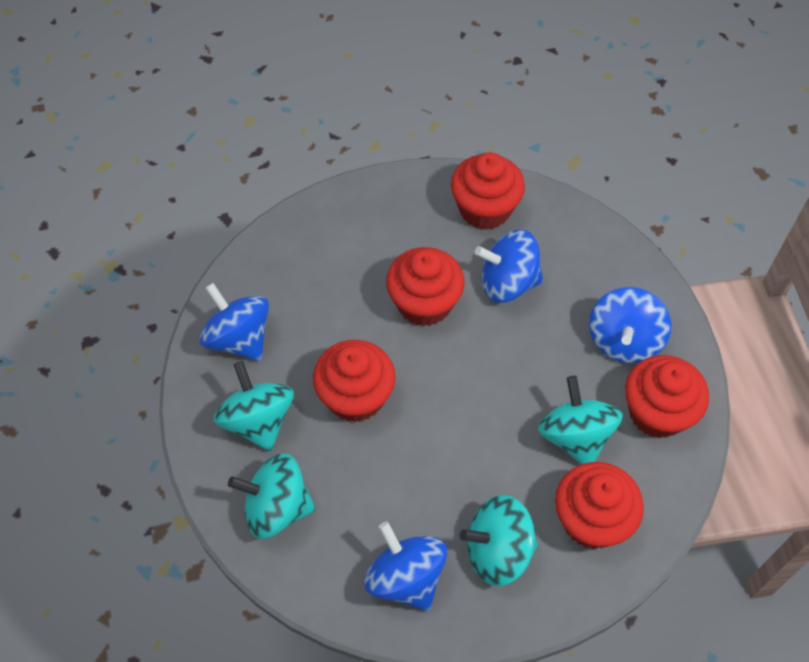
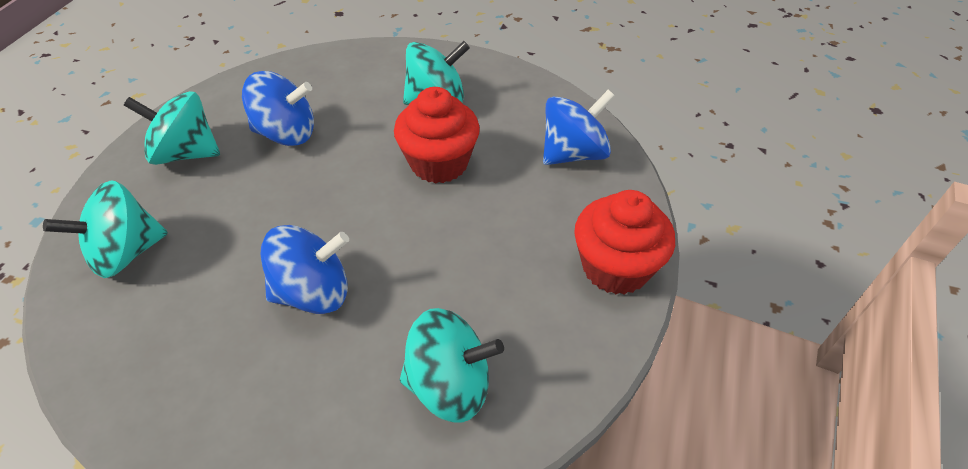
blue spinning top: 4 -> 3
red cupcake: 5 -> 2

